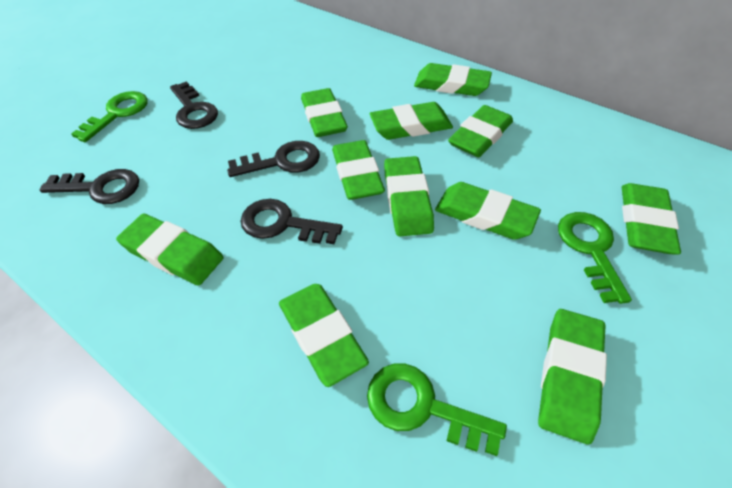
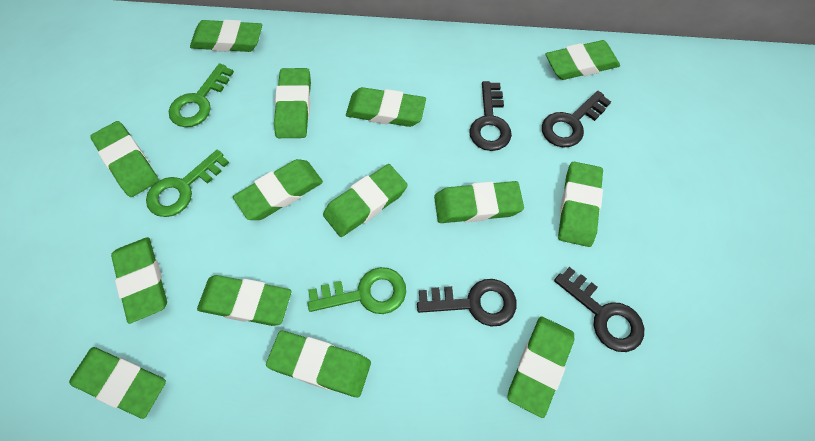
green eraser: 11 -> 14

